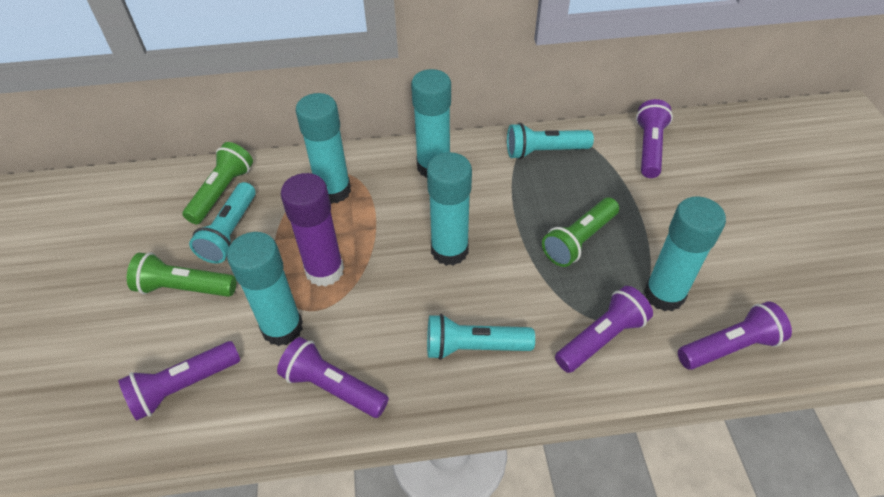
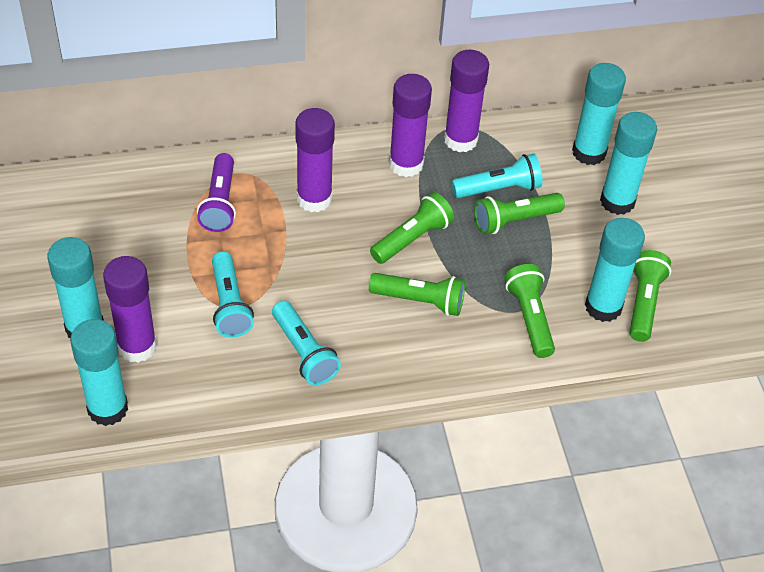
green flashlight: 3 -> 5
purple flashlight: 5 -> 1
purple glue stick: 1 -> 4

